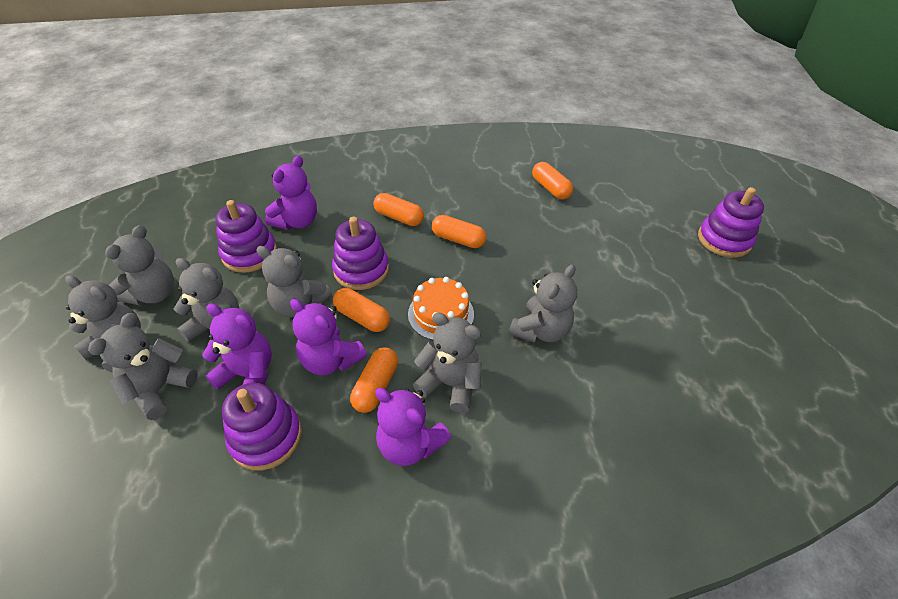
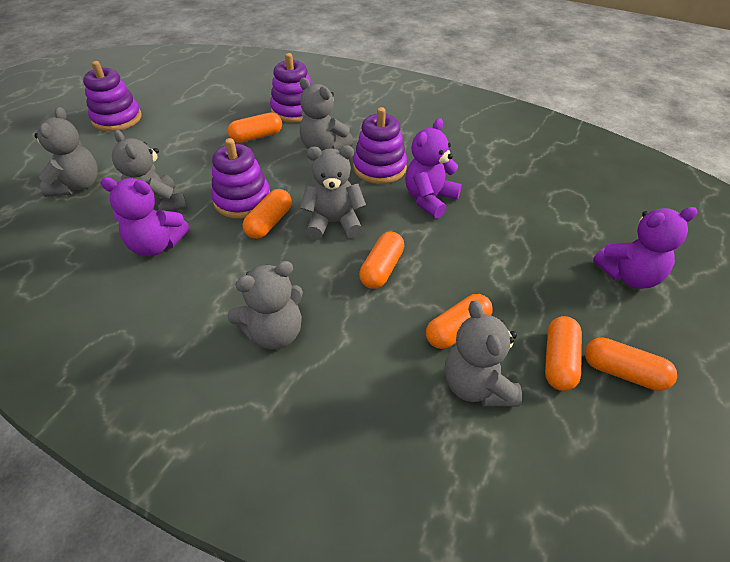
grey teddy bear: 7 -> 6
orange cake: 1 -> 0
orange capsule: 5 -> 6
purple teddy bear: 4 -> 3

